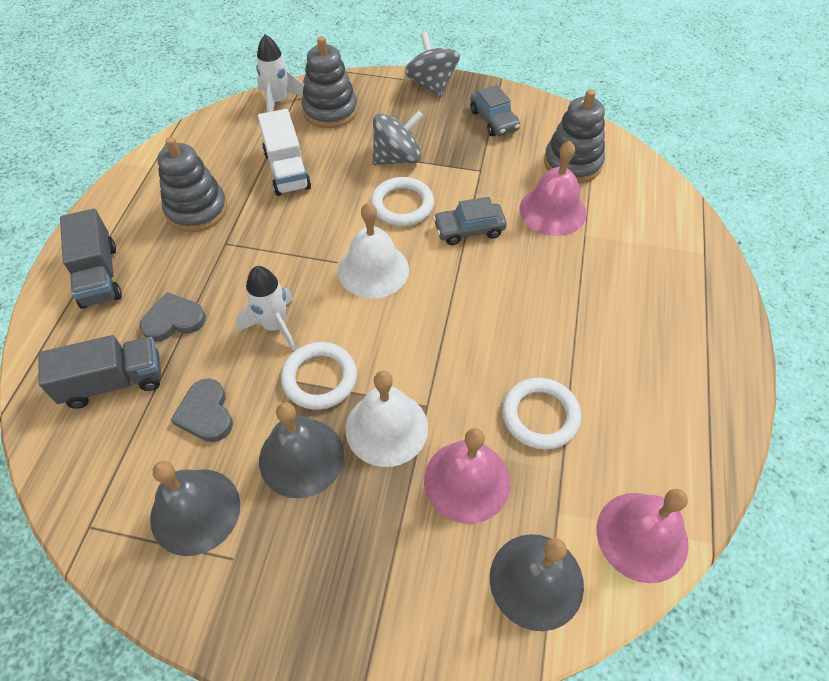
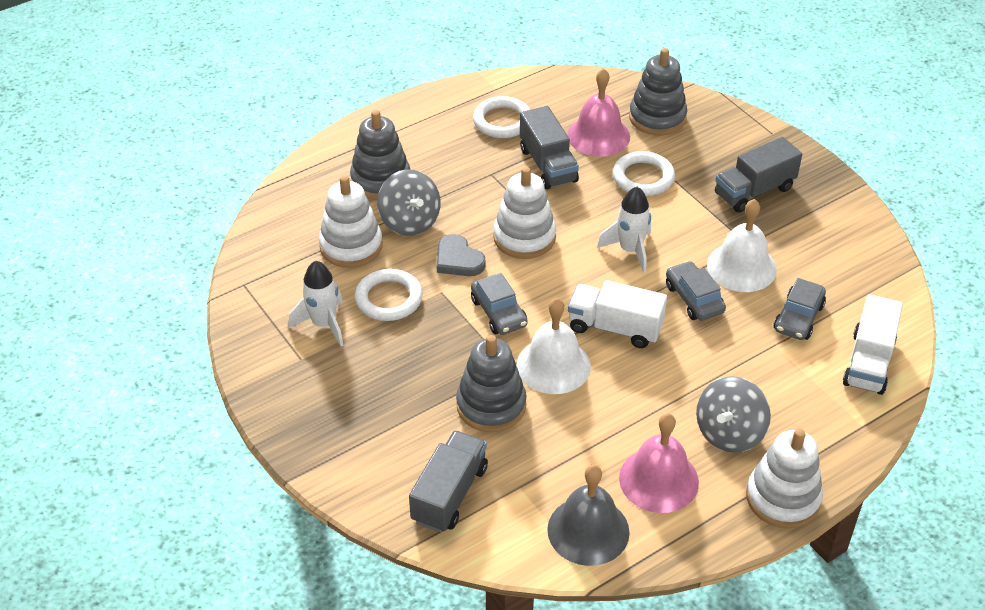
grey bell: 3 -> 1
grey car: 2 -> 3
grey heart: 2 -> 1
grey truck: 2 -> 3
pink bell: 3 -> 2
white stacking toy: 0 -> 3
white truck: 1 -> 2

